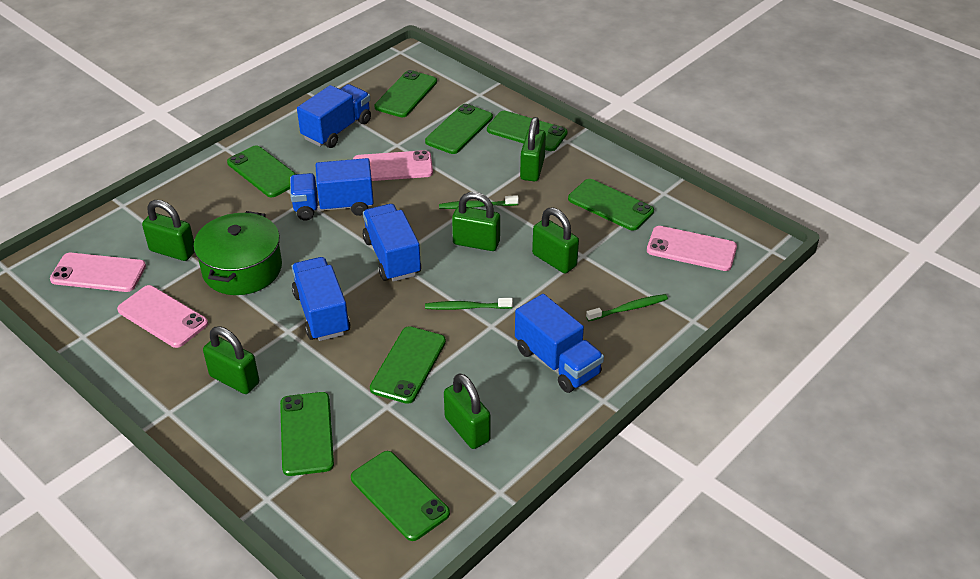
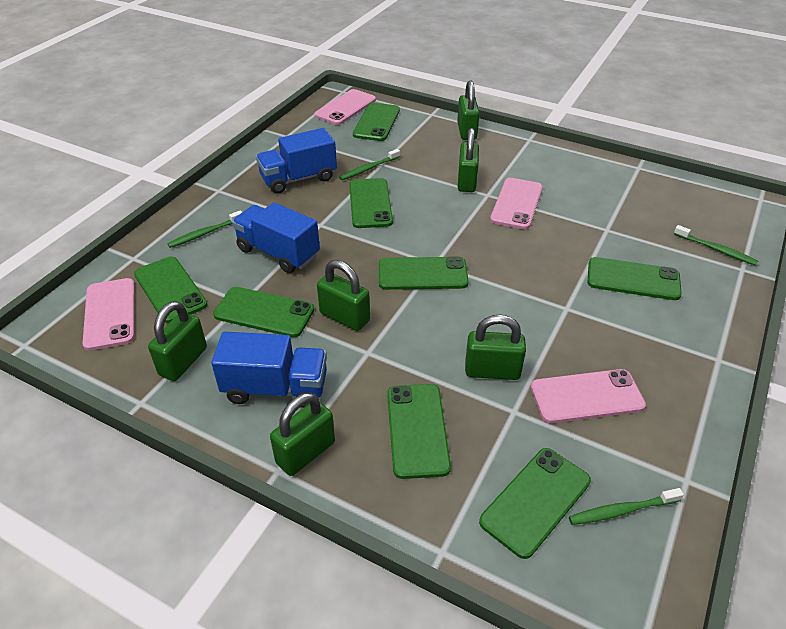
blue truck: 5 -> 3
green pot: 1 -> 0
green toothbrush: 3 -> 4

